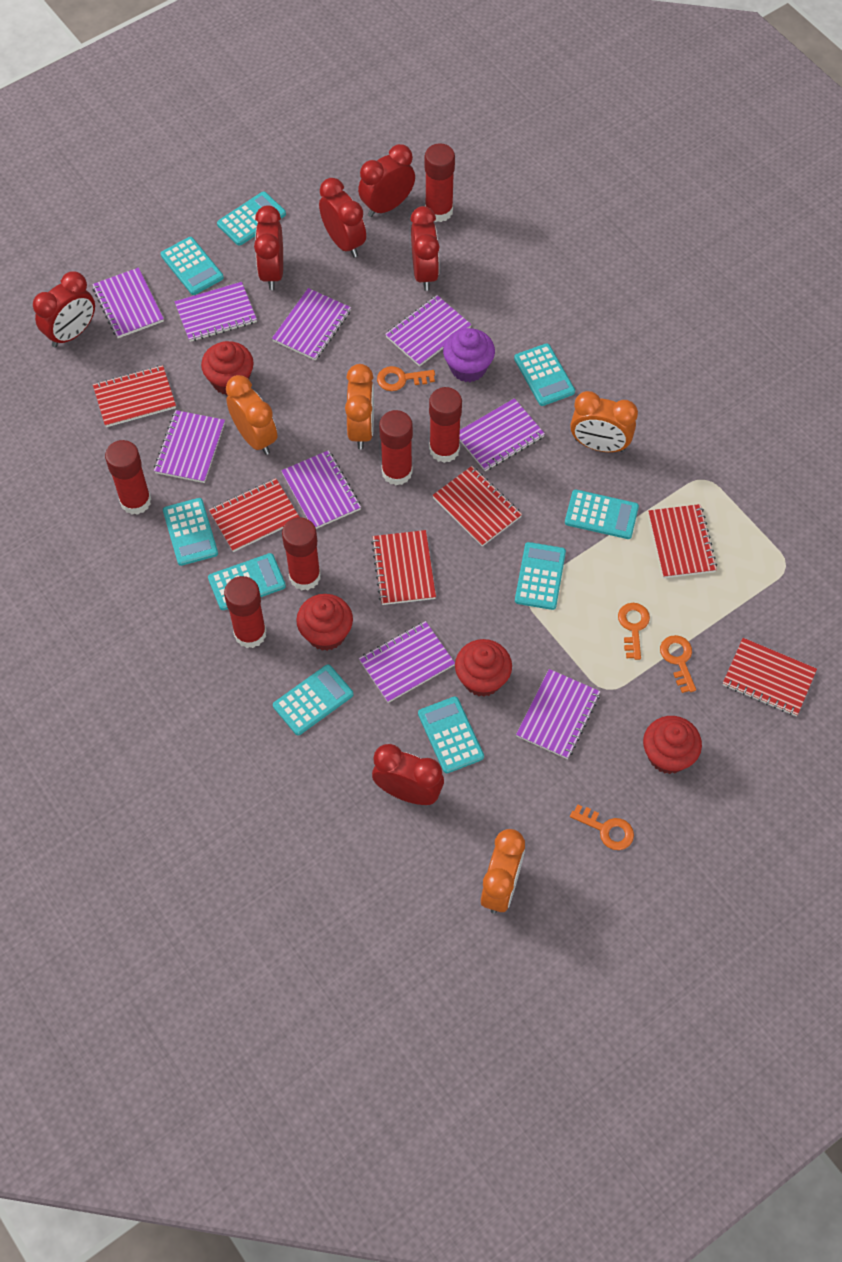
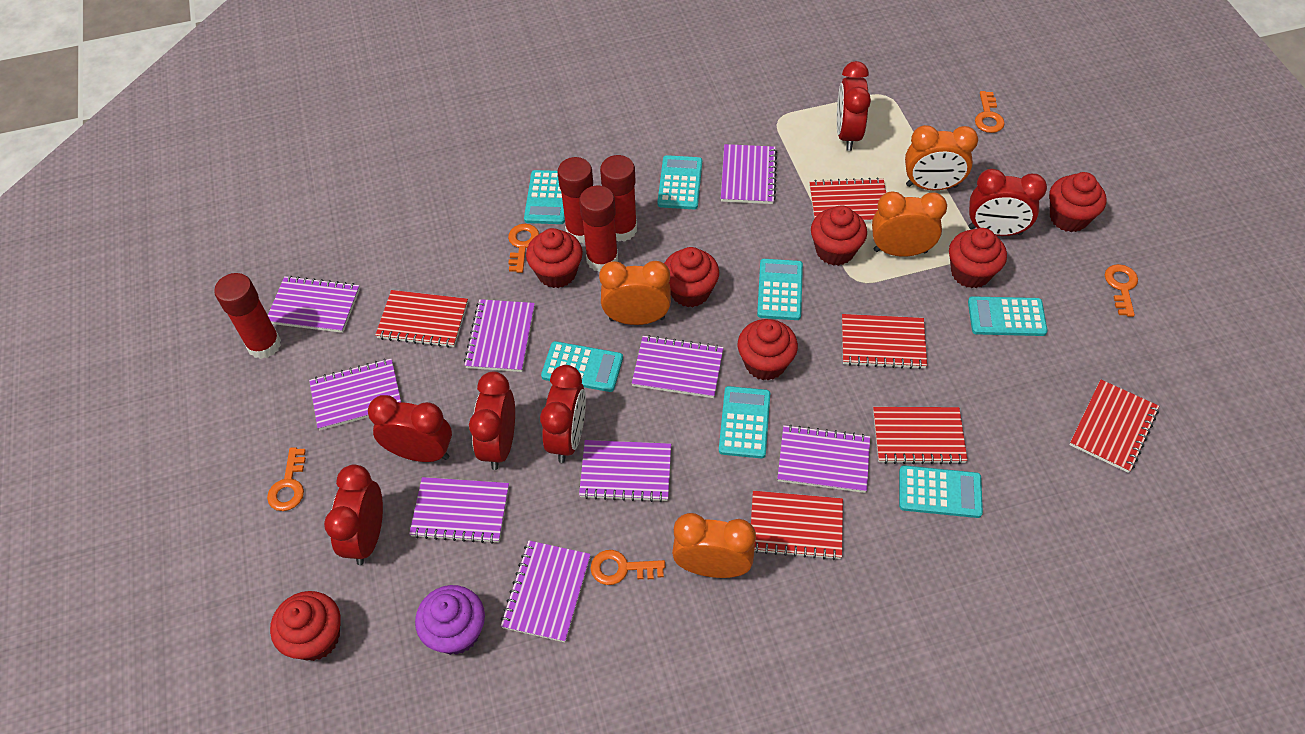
orange key: 4 -> 5
red cupcake: 4 -> 7
red glue stick: 6 -> 4
turquoise calculator: 9 -> 7

